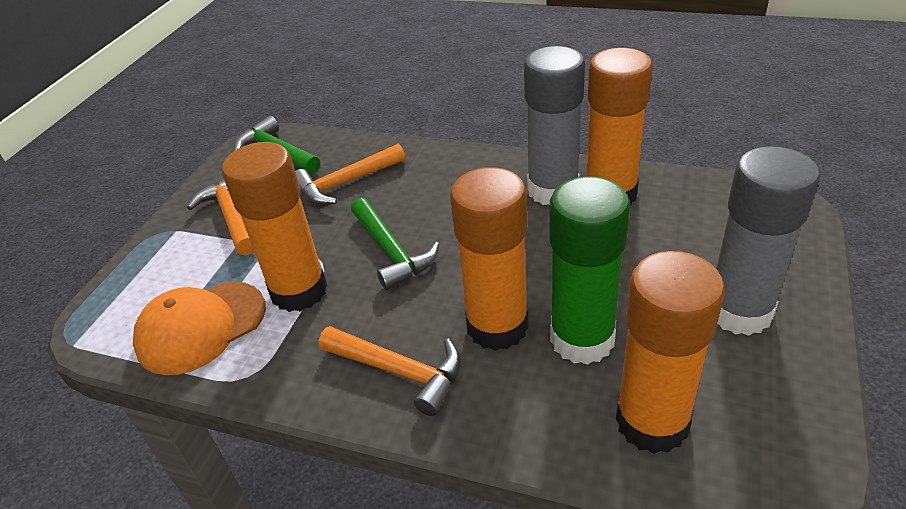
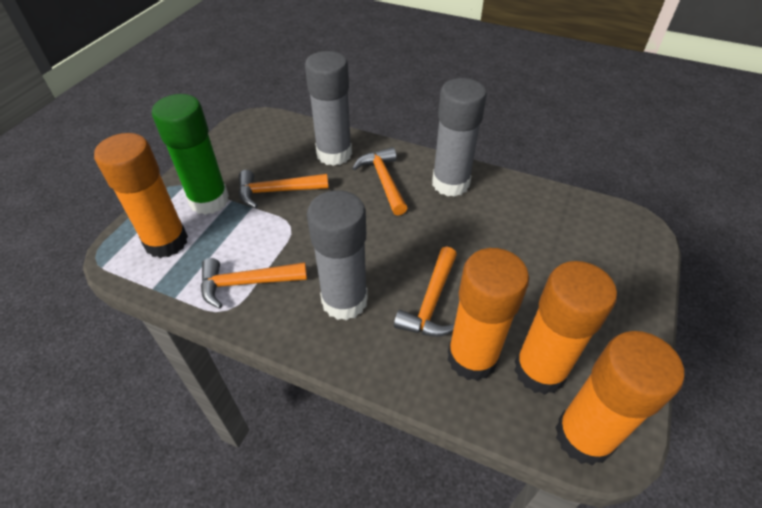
green hammer: 2 -> 0
grey glue stick: 2 -> 3
orange cap: 1 -> 0
orange hammer: 3 -> 4

